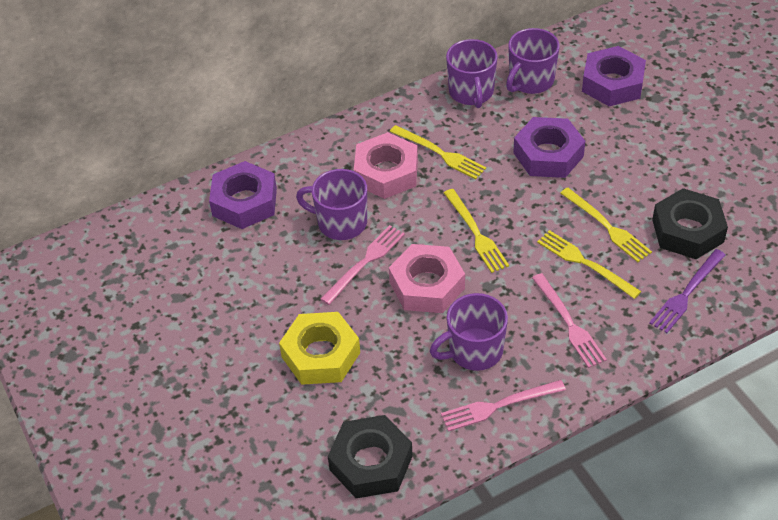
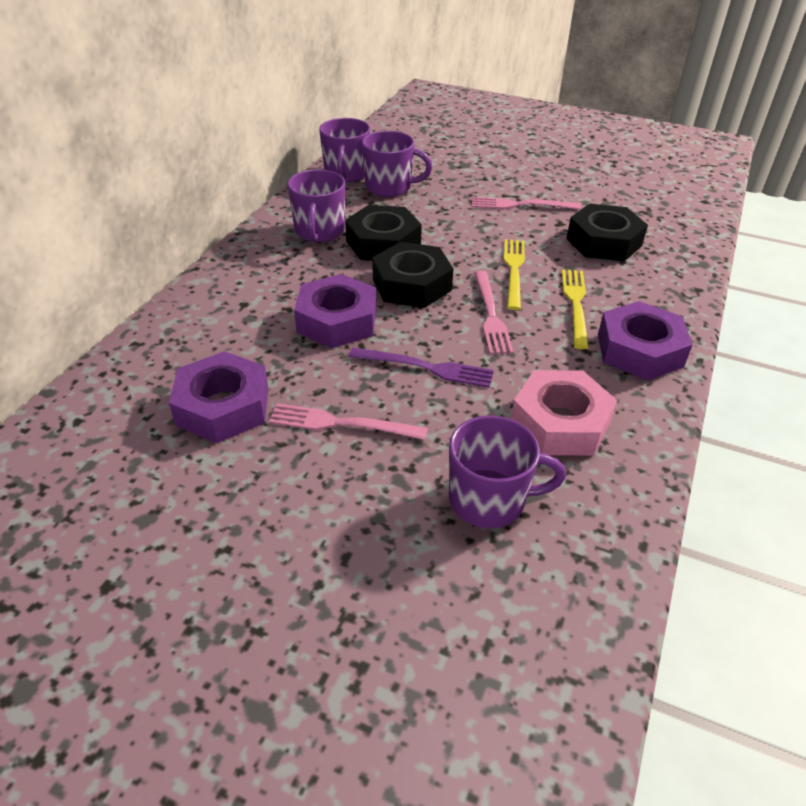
black nut: 2 -> 3
pink nut: 2 -> 1
yellow fork: 4 -> 2
yellow nut: 1 -> 0

